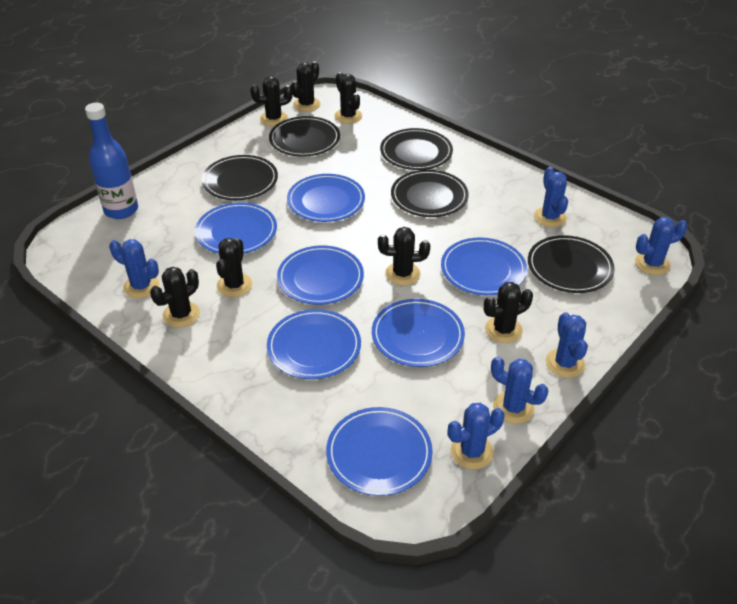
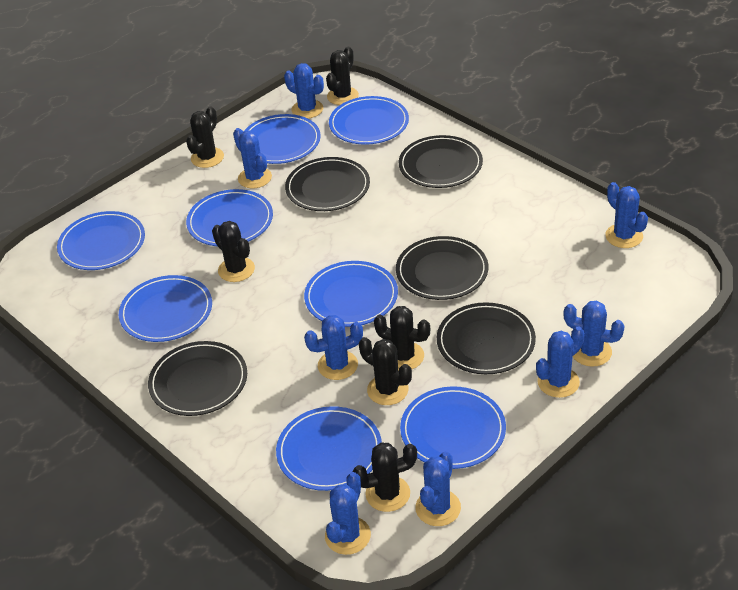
black cactus: 7 -> 6
blue bottle: 1 -> 0
blue cactus: 6 -> 8
blue plate: 7 -> 8

